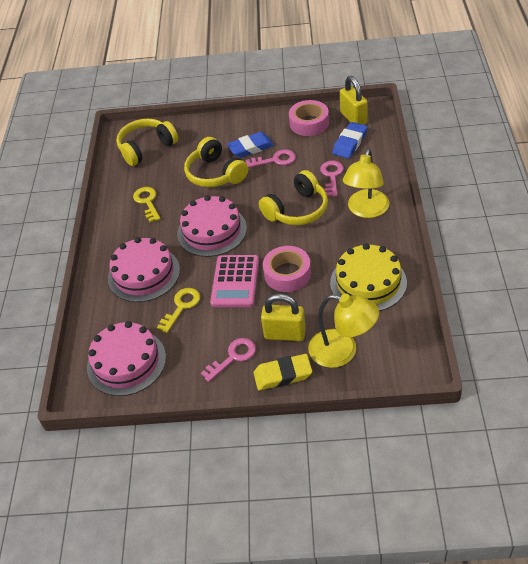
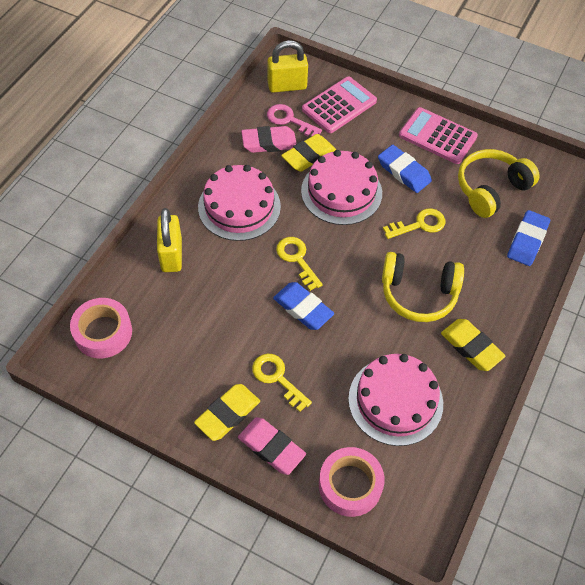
blue eraser: 2 -> 3
pink calculator: 1 -> 2
pink eraser: 0 -> 2
pink key: 3 -> 1
yellow cake: 1 -> 0
yellow eraser: 1 -> 3
yellow headphones: 3 -> 2
yellow key: 2 -> 3
yellow lamp: 2 -> 0

